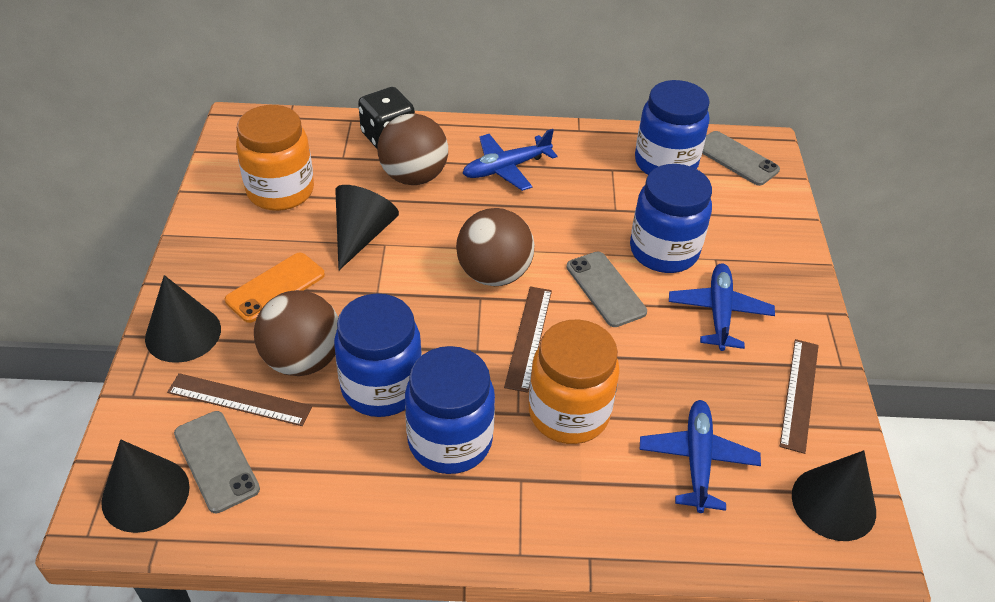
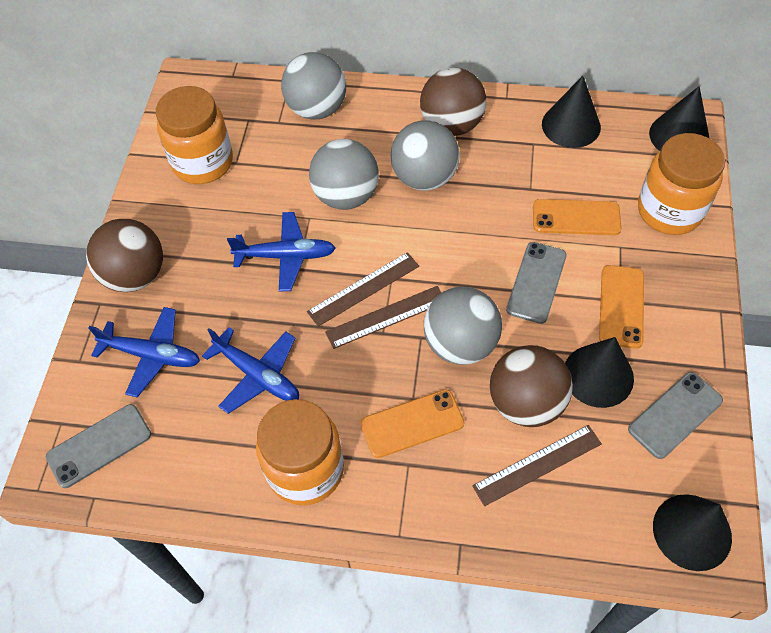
black dice: 1 -> 0
blue jar: 4 -> 0
grey ball: 0 -> 4
orange jar: 2 -> 3
orange phone: 1 -> 3

